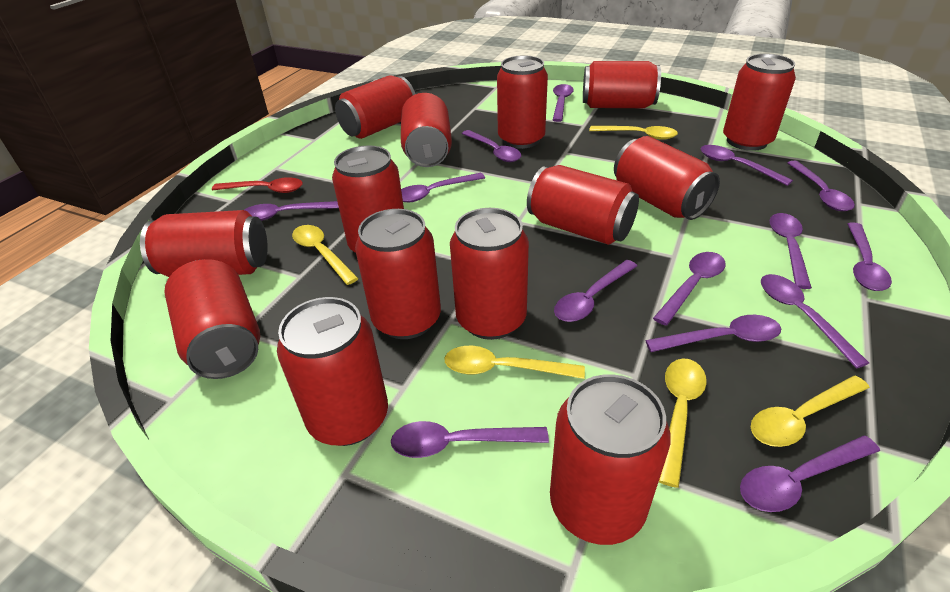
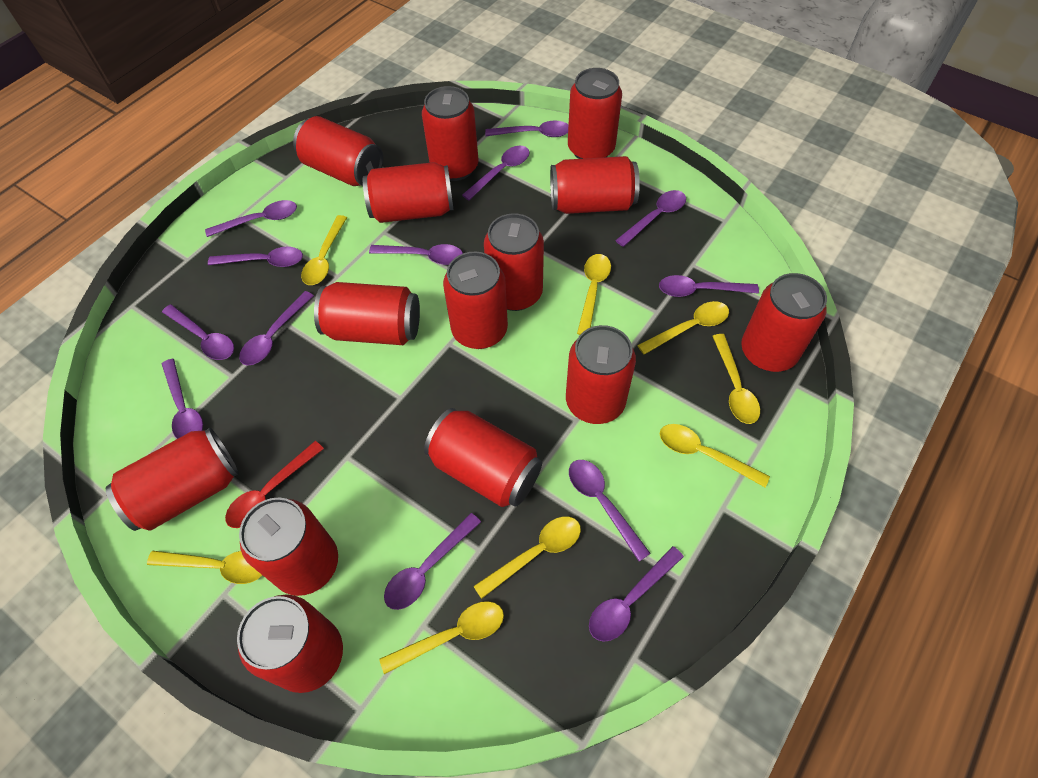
purple spoon: 14 -> 13
yellow spoon: 5 -> 8

